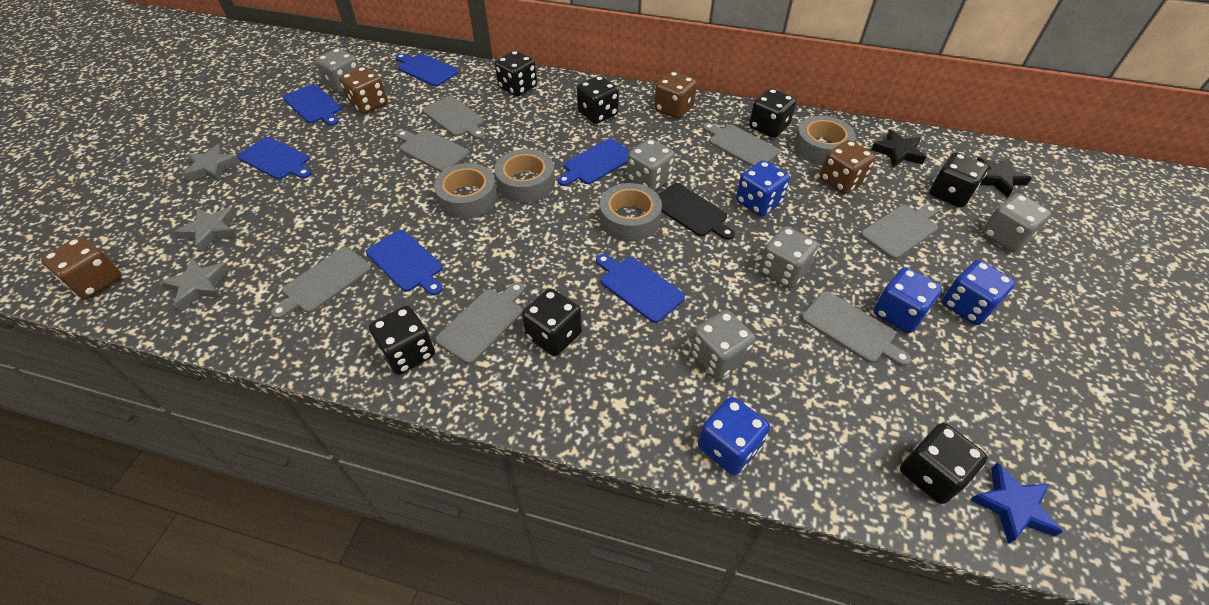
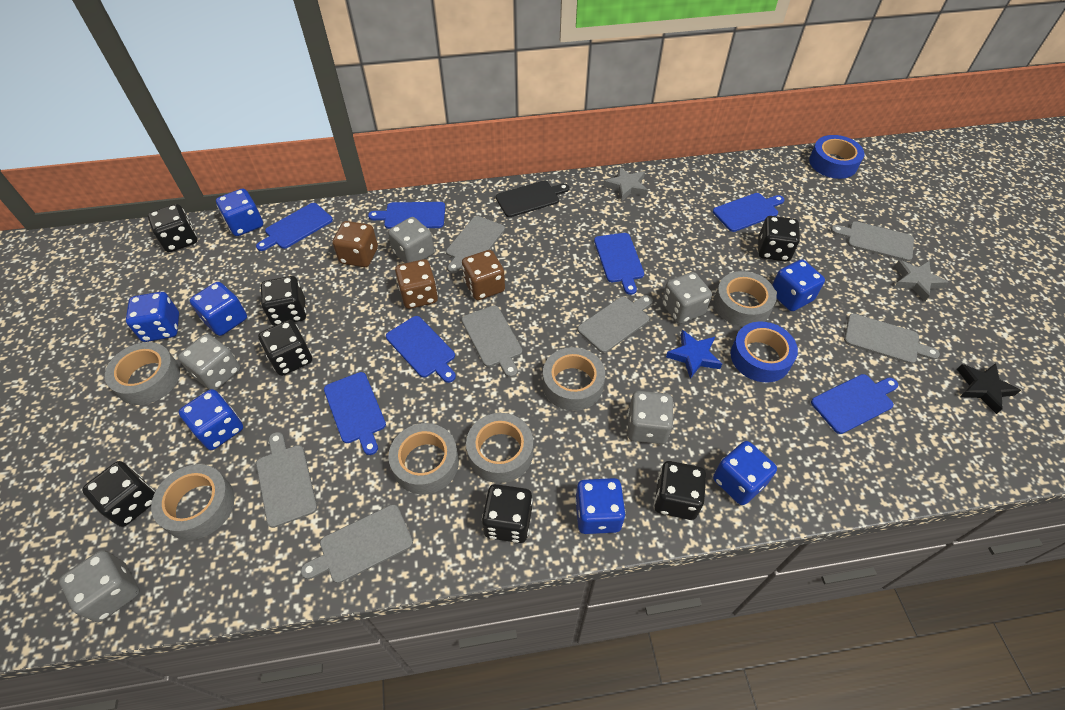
black star: 2 -> 1
blue cutting board: 6 -> 7
blue dice: 4 -> 7
blue tape: 0 -> 2
brown dice: 4 -> 3
grey star: 3 -> 2
grey tape: 4 -> 6

